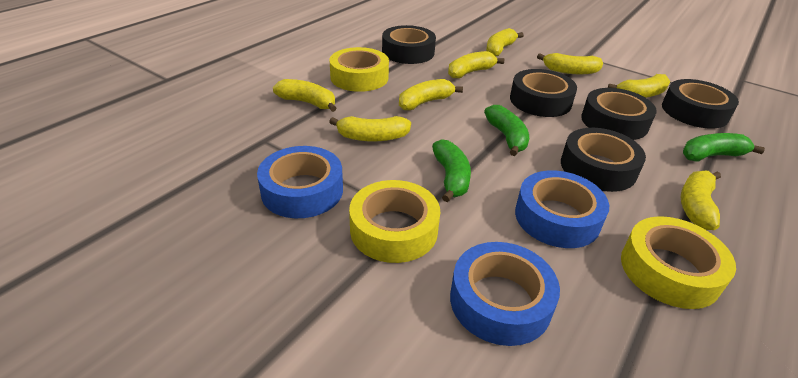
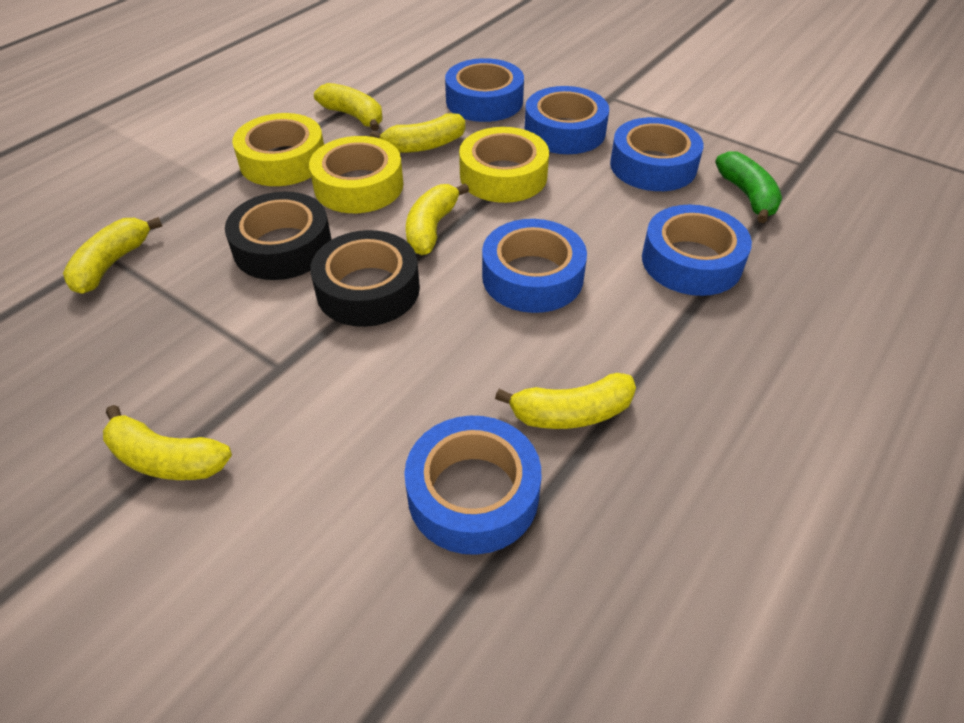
black tape: 5 -> 2
blue tape: 3 -> 6
green banana: 3 -> 1
yellow banana: 8 -> 6

